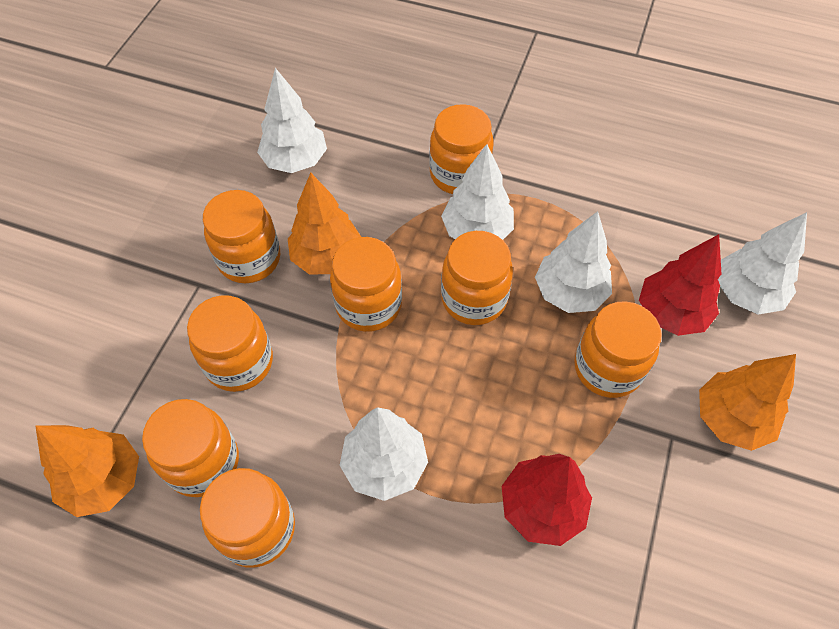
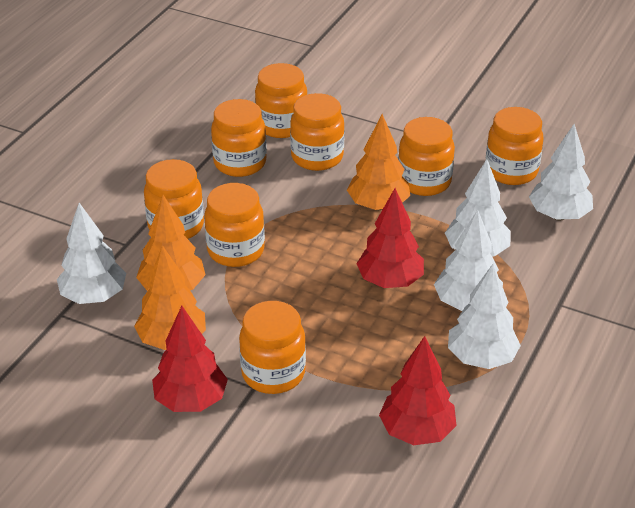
red tree: 2 -> 3

